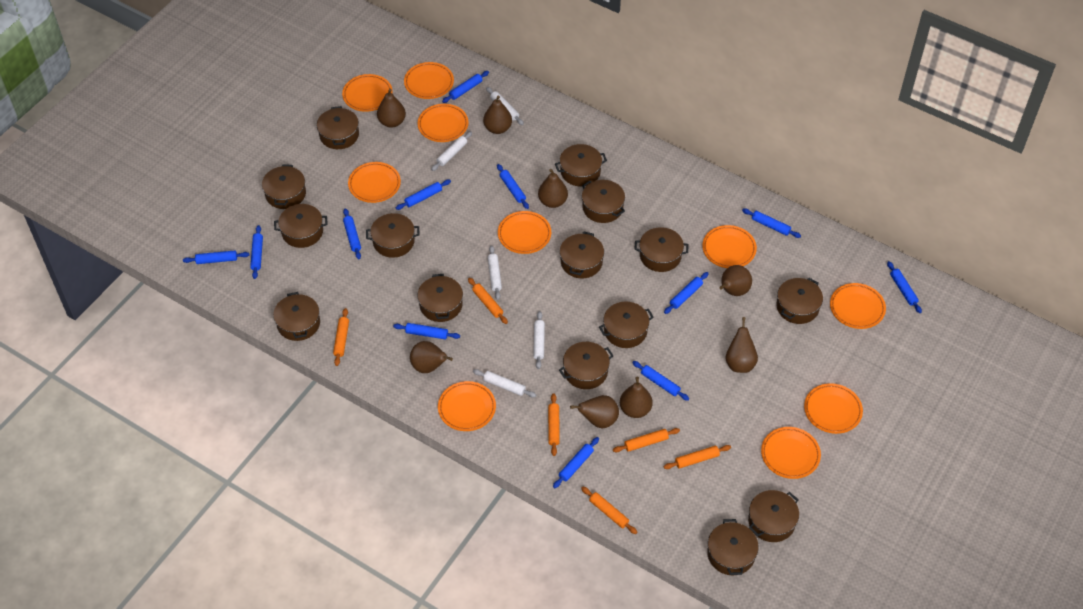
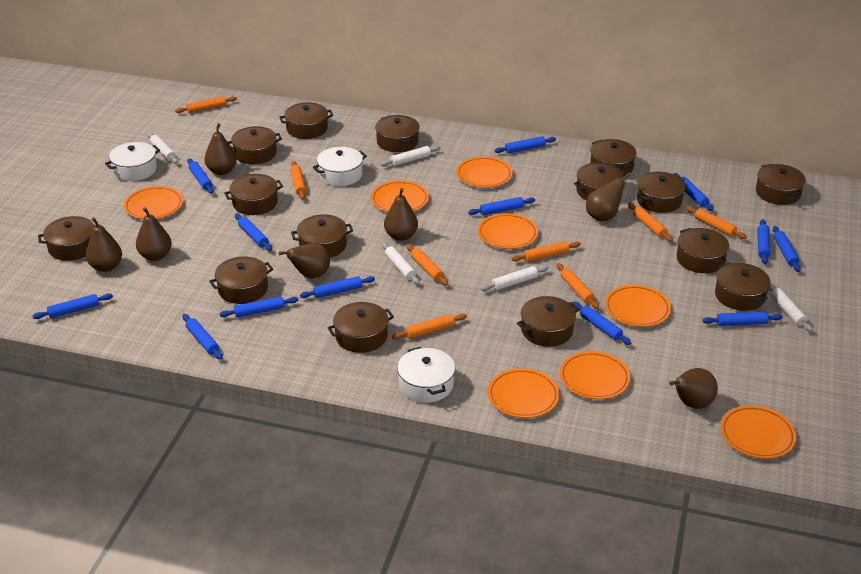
blue rolling pin: 12 -> 13
brown pear: 8 -> 7
orange plate: 10 -> 8
orange rolling pin: 6 -> 8
white pot: 0 -> 3

